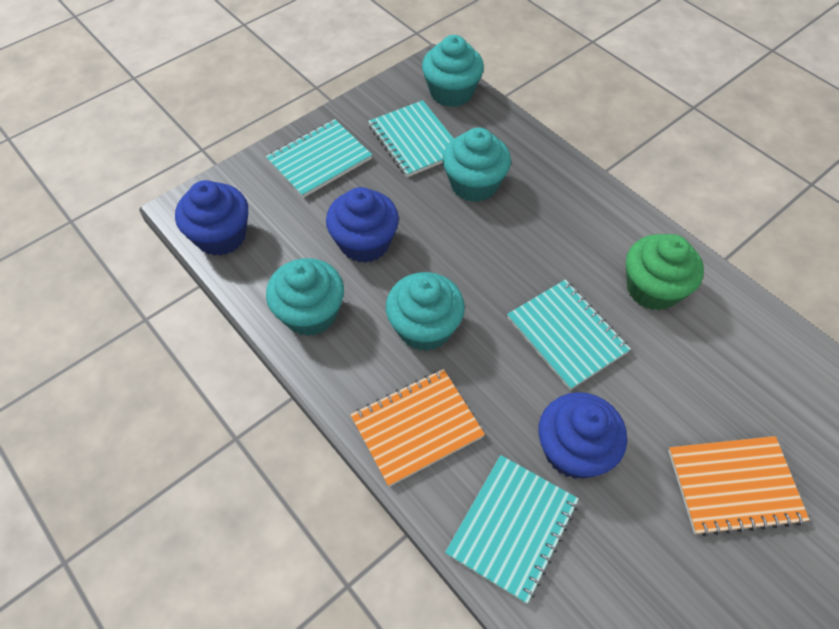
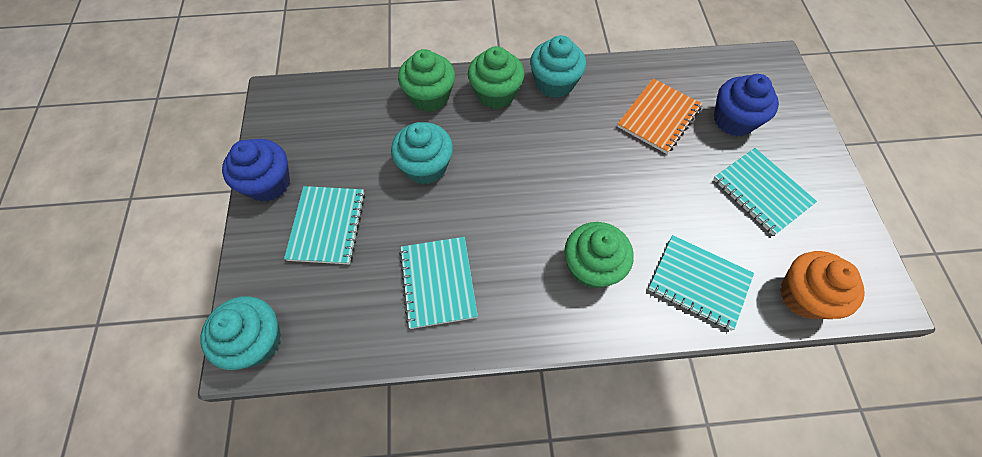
blue cupcake: 3 -> 2
green cupcake: 1 -> 3
orange cupcake: 0 -> 1
orange notebook: 2 -> 1
turquoise cupcake: 4 -> 3

